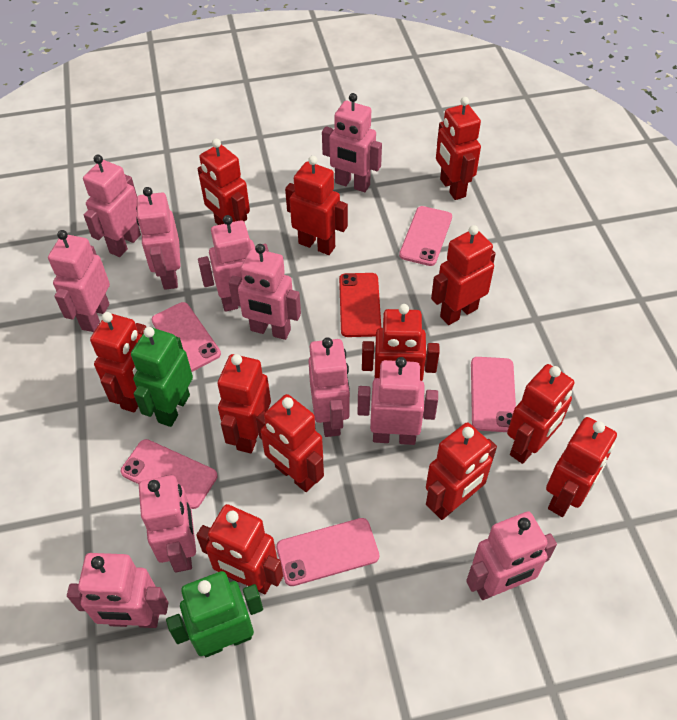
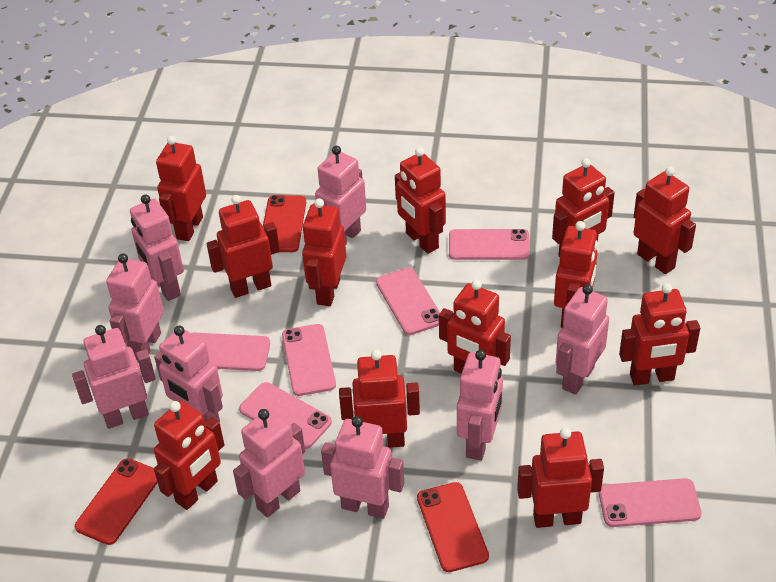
green robot: 2 -> 0
pink phone: 5 -> 6
pink robot: 11 -> 9
red phone: 1 -> 3

